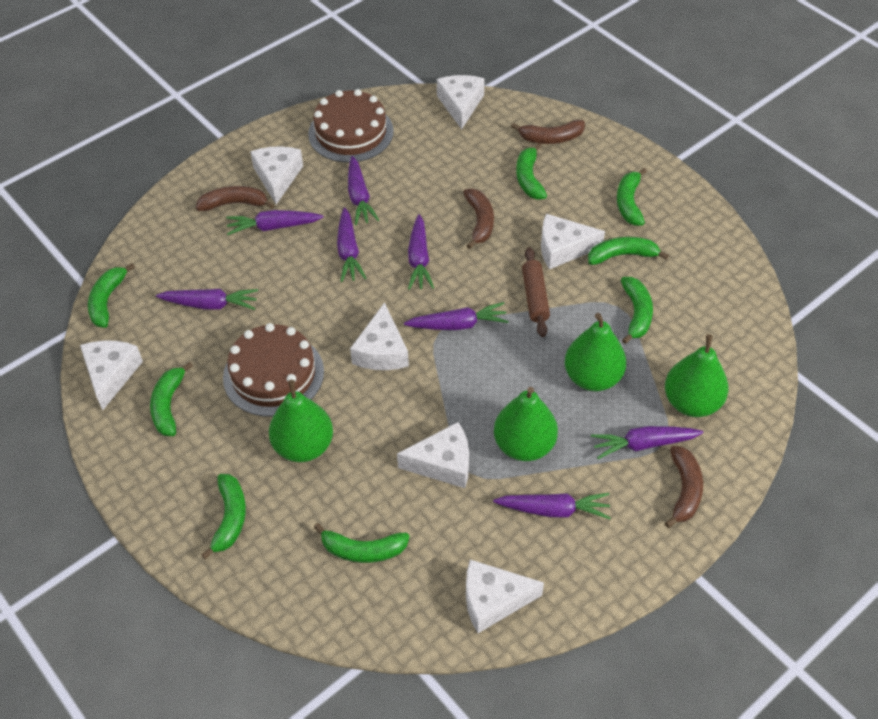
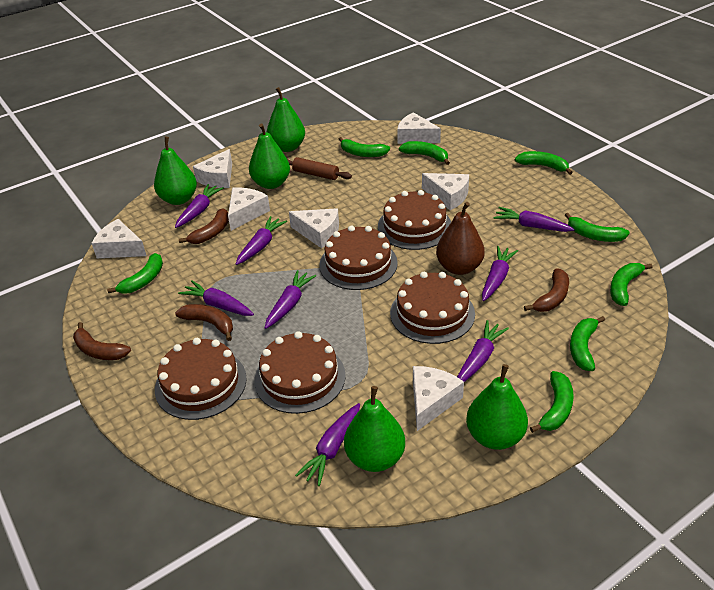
brown cake: 2 -> 5
brown pear: 0 -> 1
green pear: 4 -> 5

